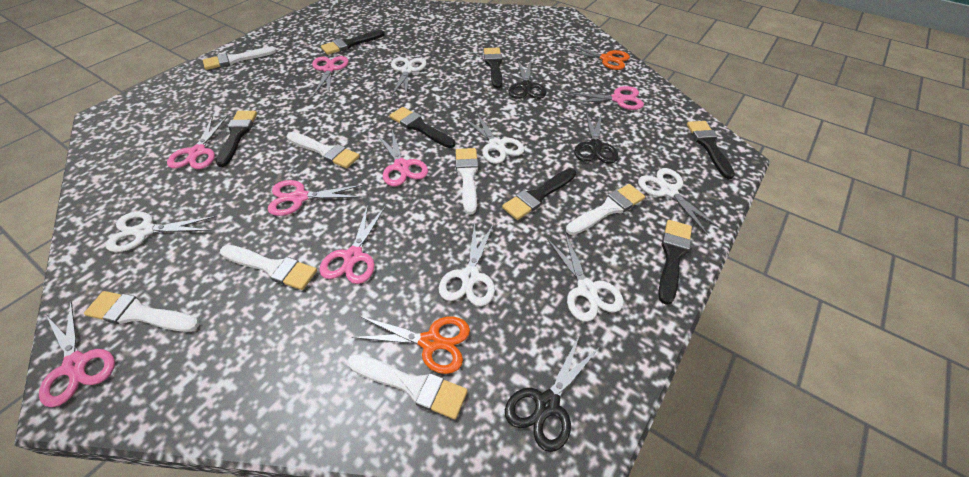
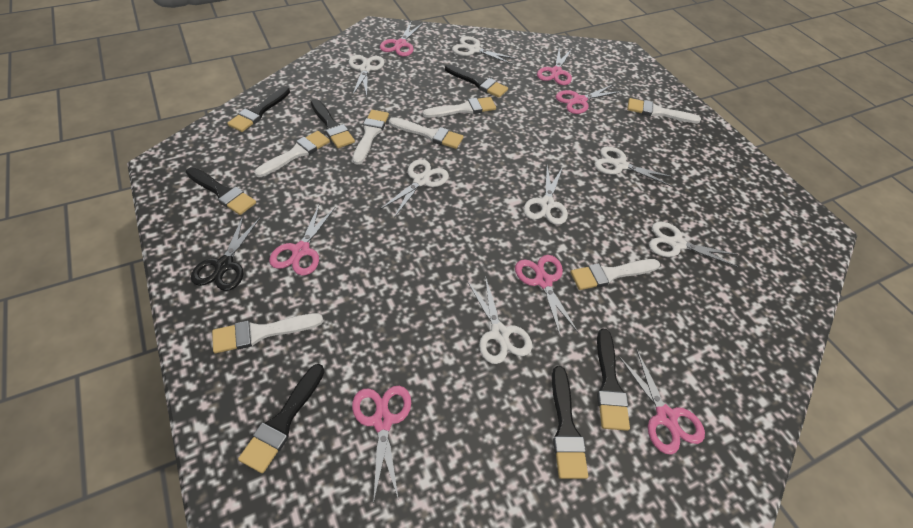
black scissors: 3 -> 1
orange scissors: 2 -> 0
white scissors: 6 -> 7

